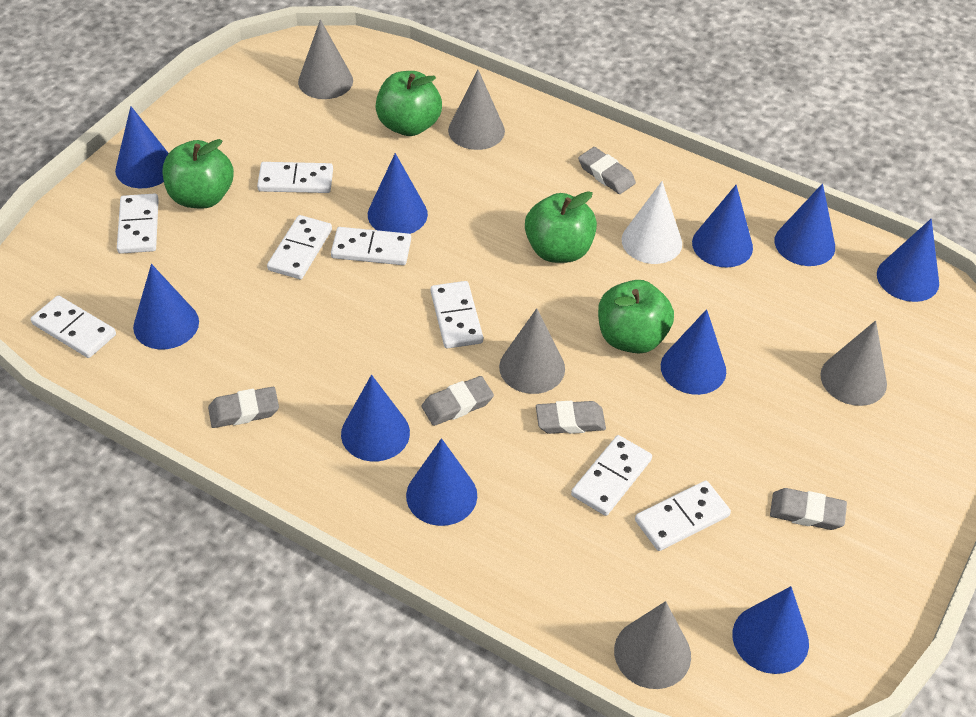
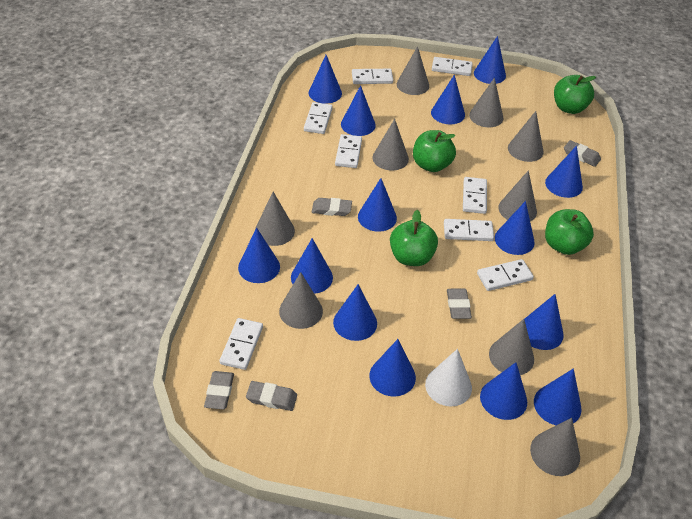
blue cone: 10 -> 14
grey cone: 5 -> 9

